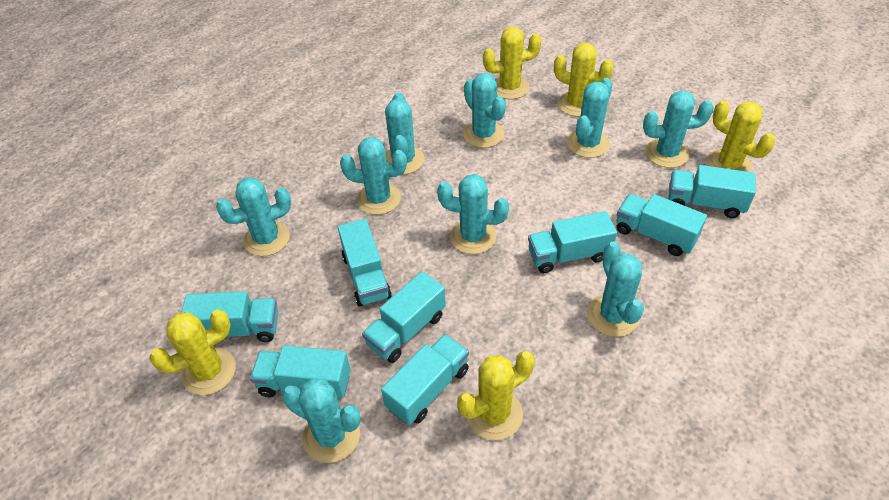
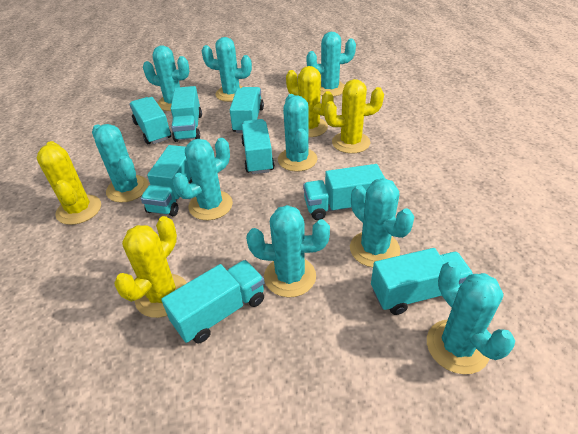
yellow cactus: 5 -> 4

